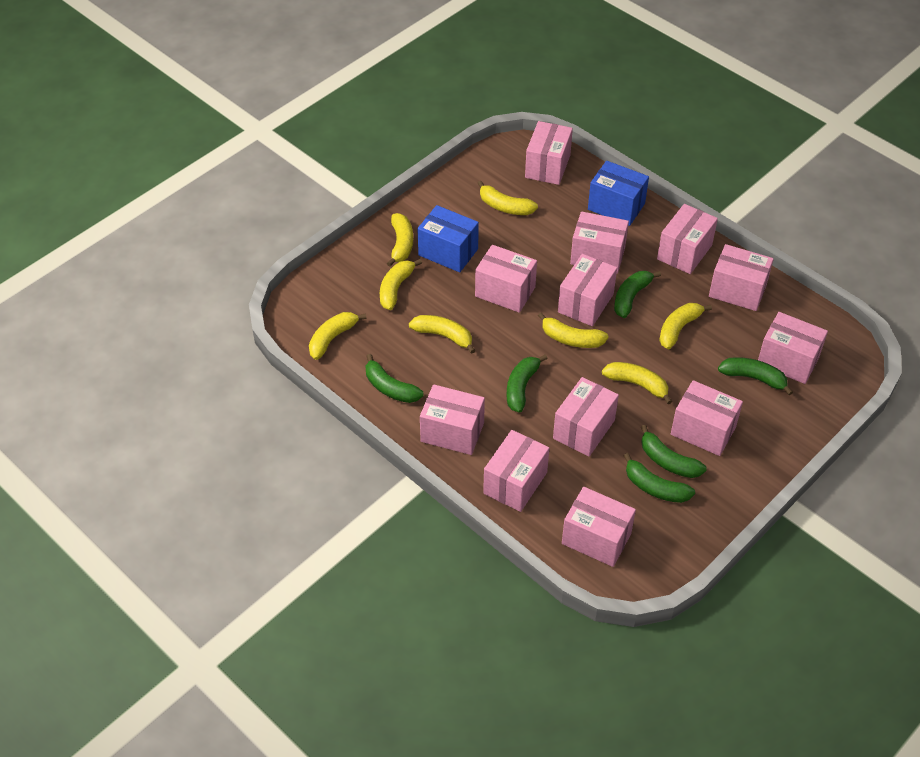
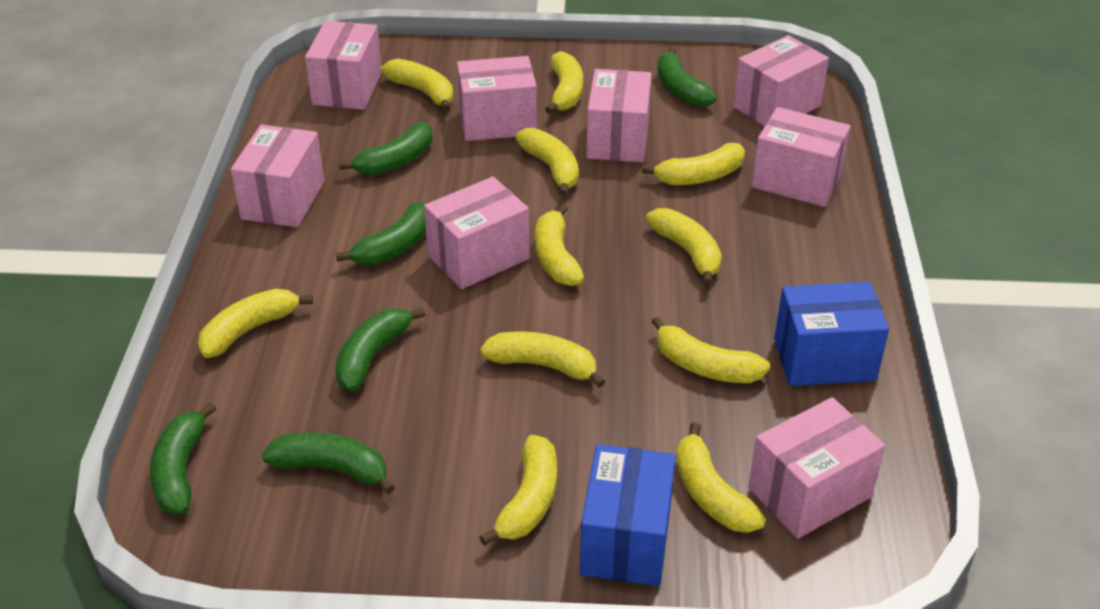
pink box: 12 -> 8
yellow banana: 8 -> 11

